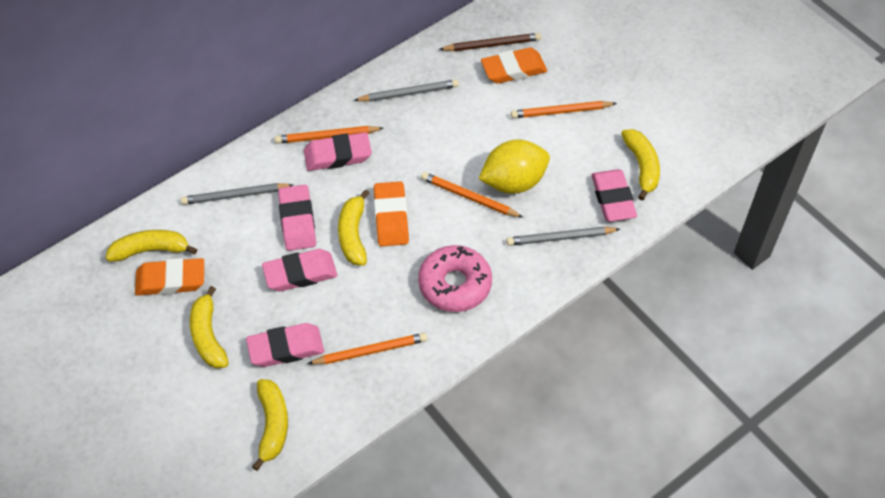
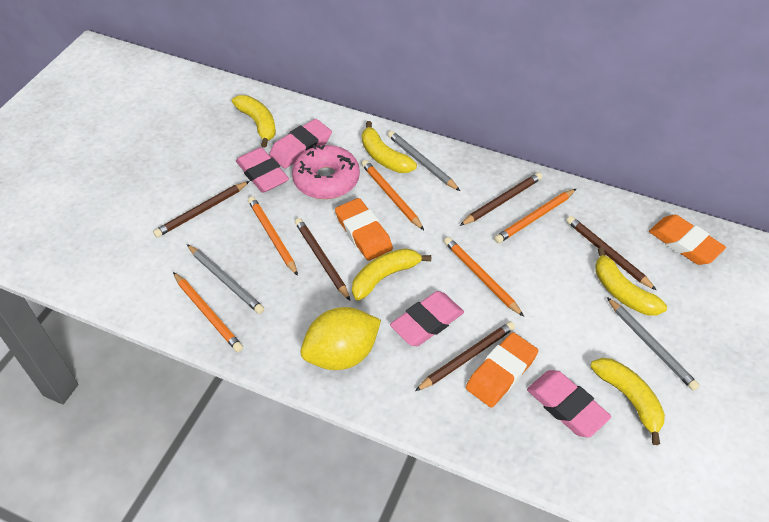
brown pencil: 1 -> 5
orange pencil: 4 -> 5
pink eraser: 5 -> 4

